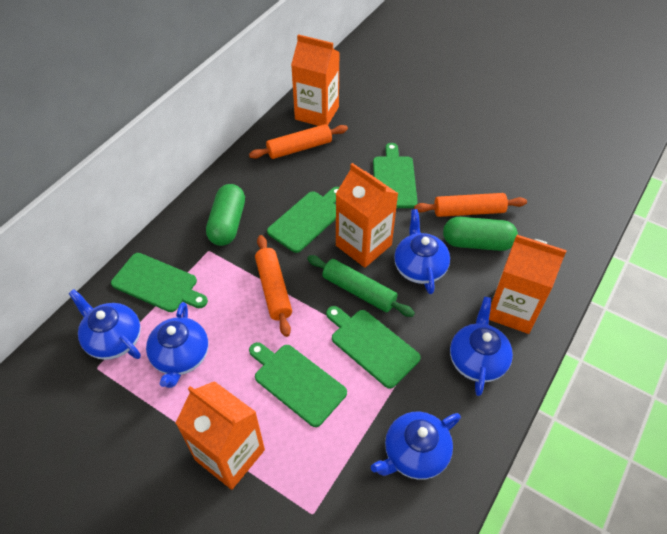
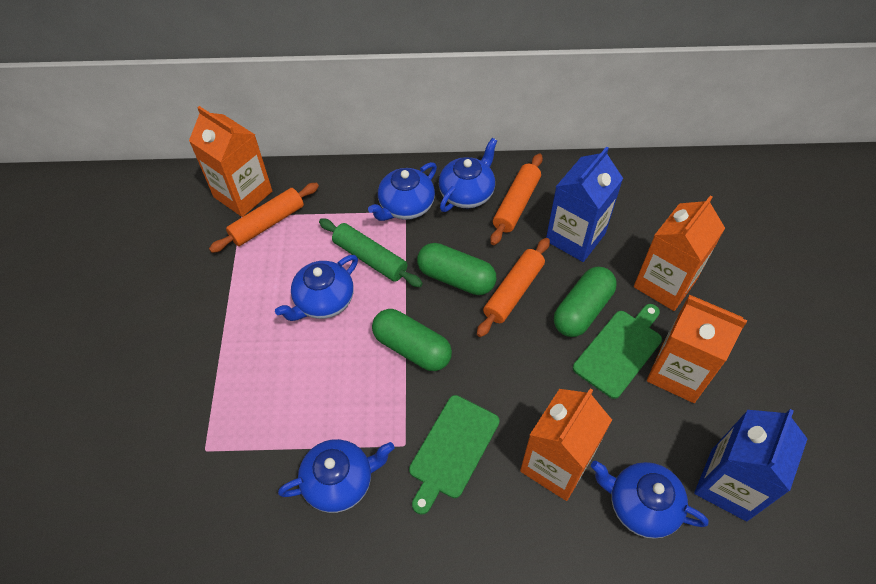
blue carton: 0 -> 2
green capsule: 2 -> 3
green cutting board: 5 -> 2

